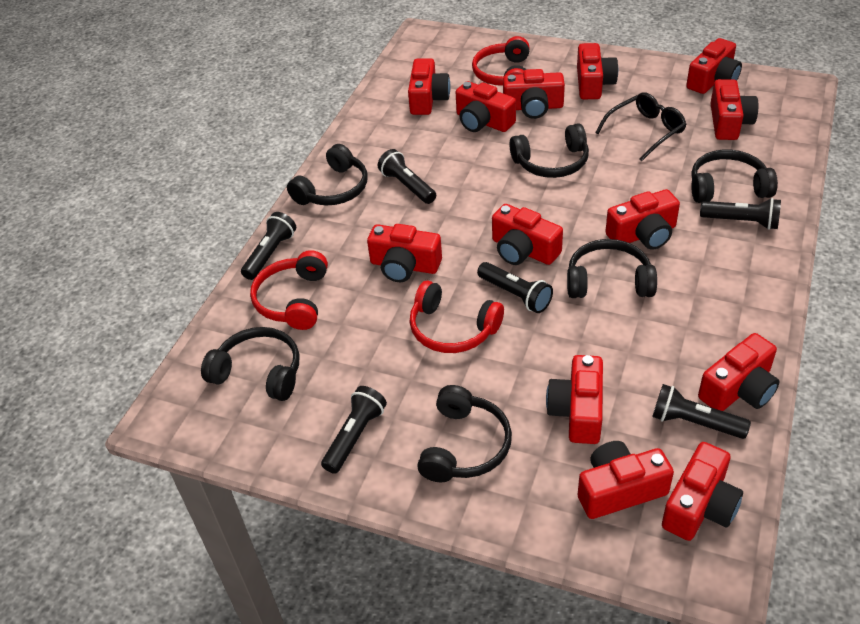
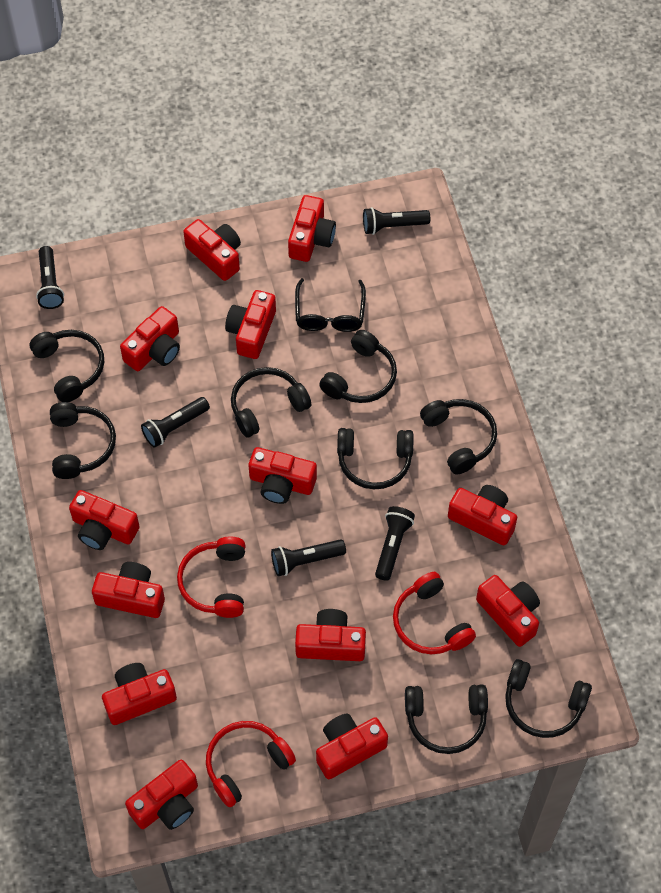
black flashlight: 6 -> 5
black headphones: 6 -> 8

